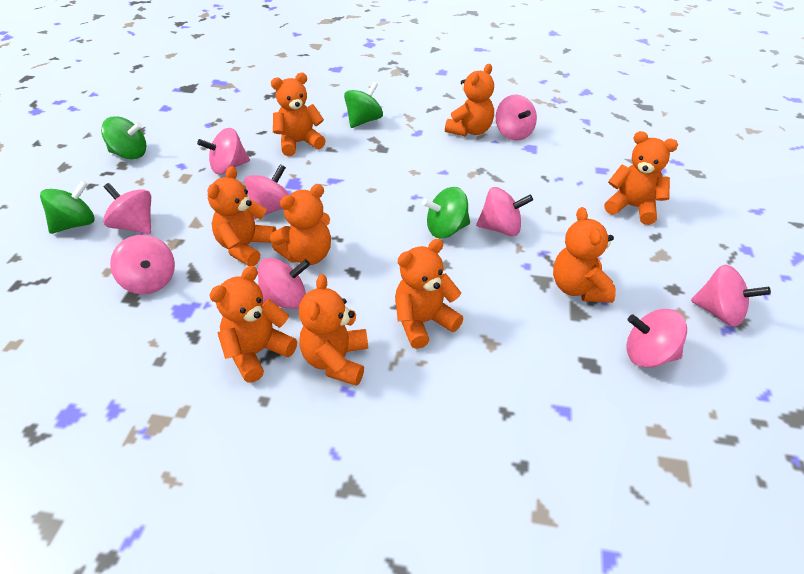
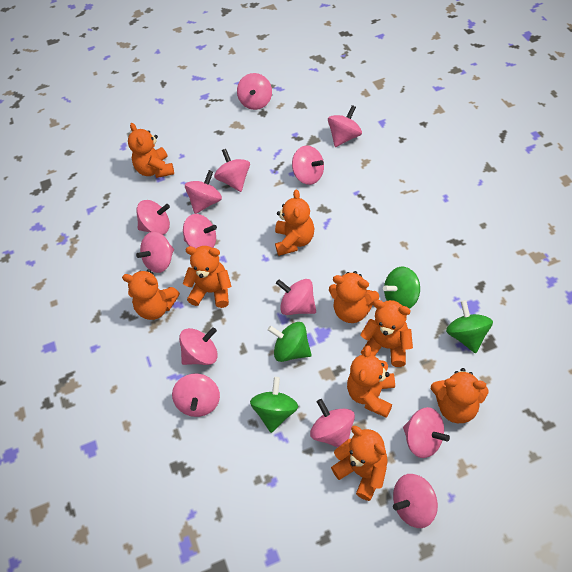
pink spinning top: 9 -> 14

